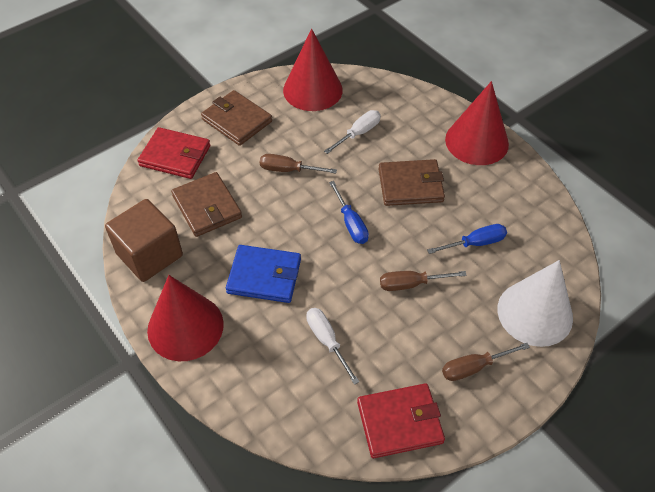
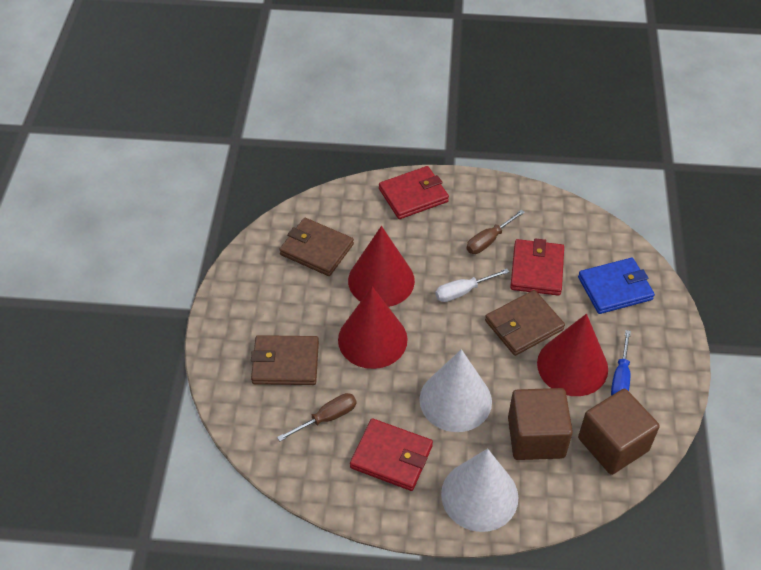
blue screwdriver: 2 -> 1
brown cube: 1 -> 2
brown screwdriver: 3 -> 2
red wallet: 2 -> 3
white cone: 1 -> 2
white screwdriver: 2 -> 1

